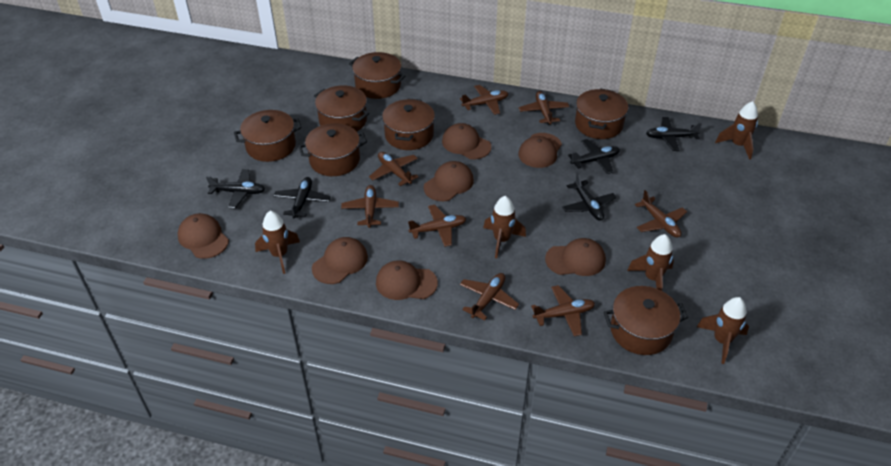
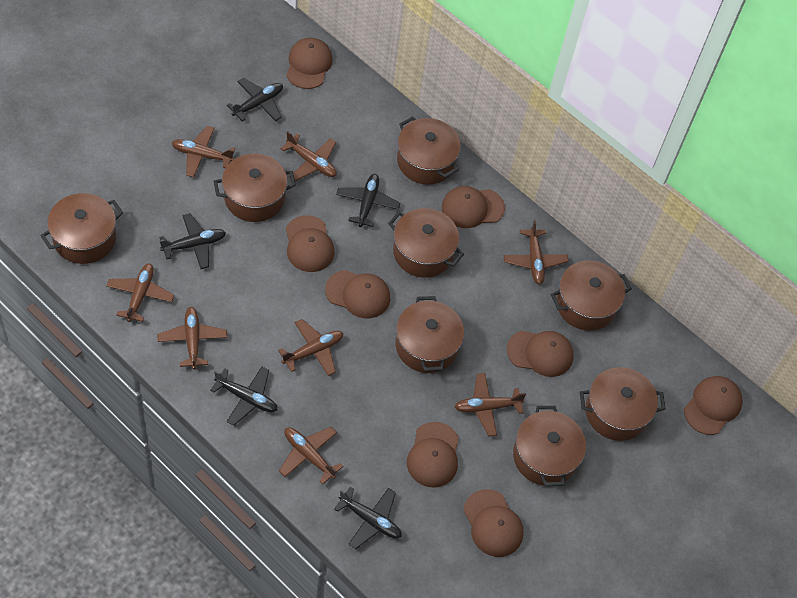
brown cap: 7 -> 8
brown pot: 7 -> 8
brown rocket: 5 -> 0

